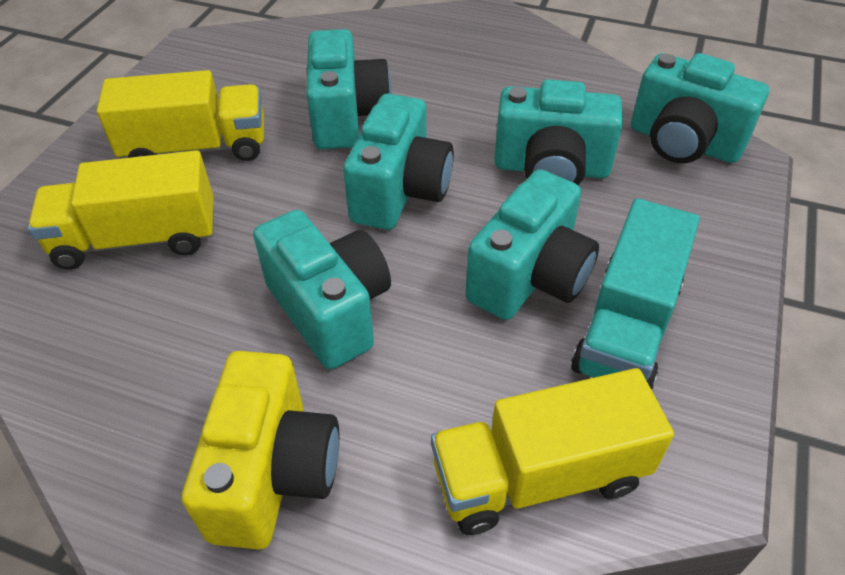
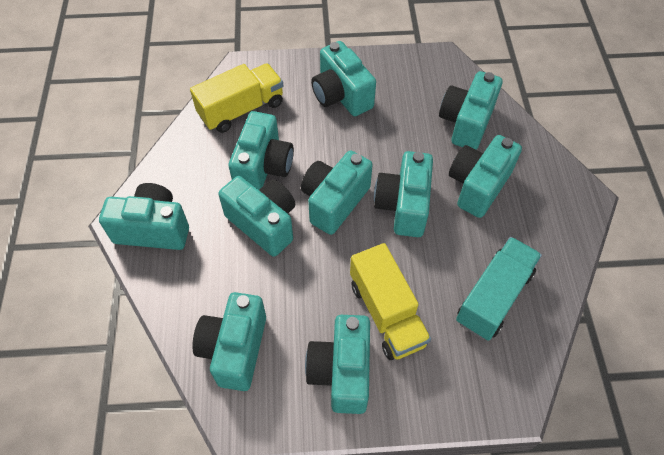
turquoise camera: 6 -> 10
yellow camera: 1 -> 0
yellow truck: 3 -> 2

